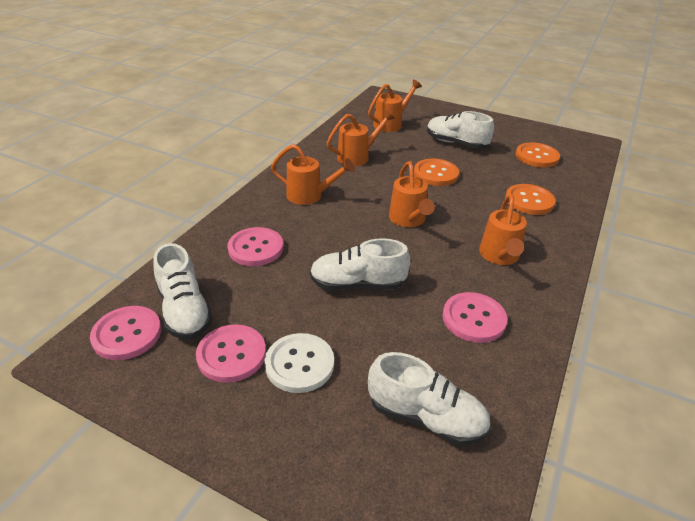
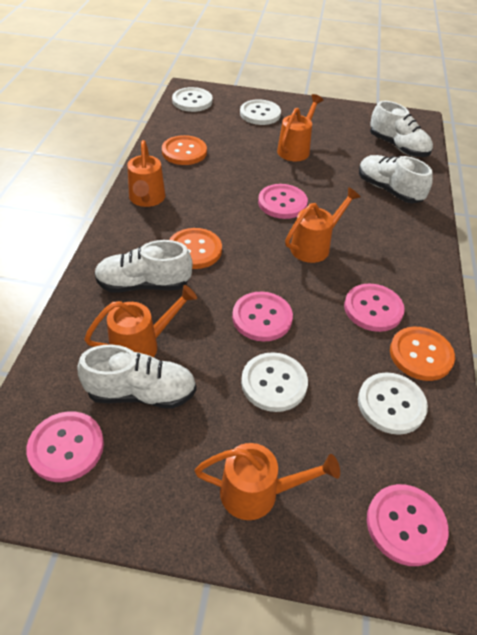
pink button: 4 -> 5
white button: 1 -> 4

